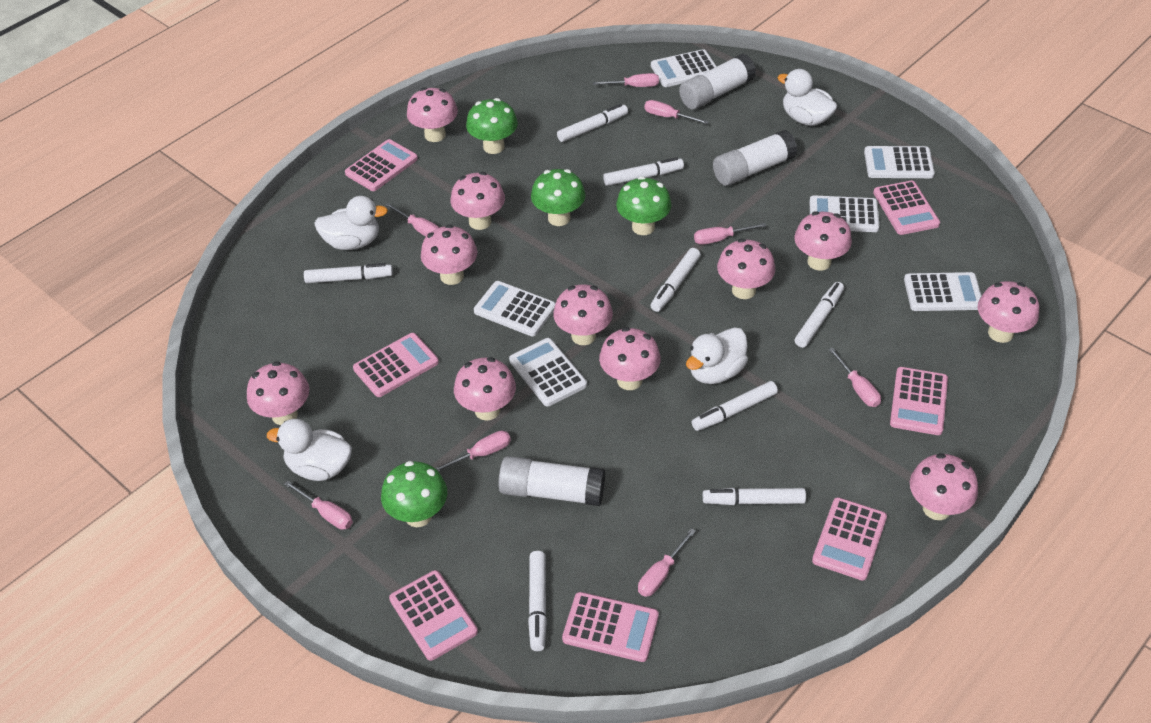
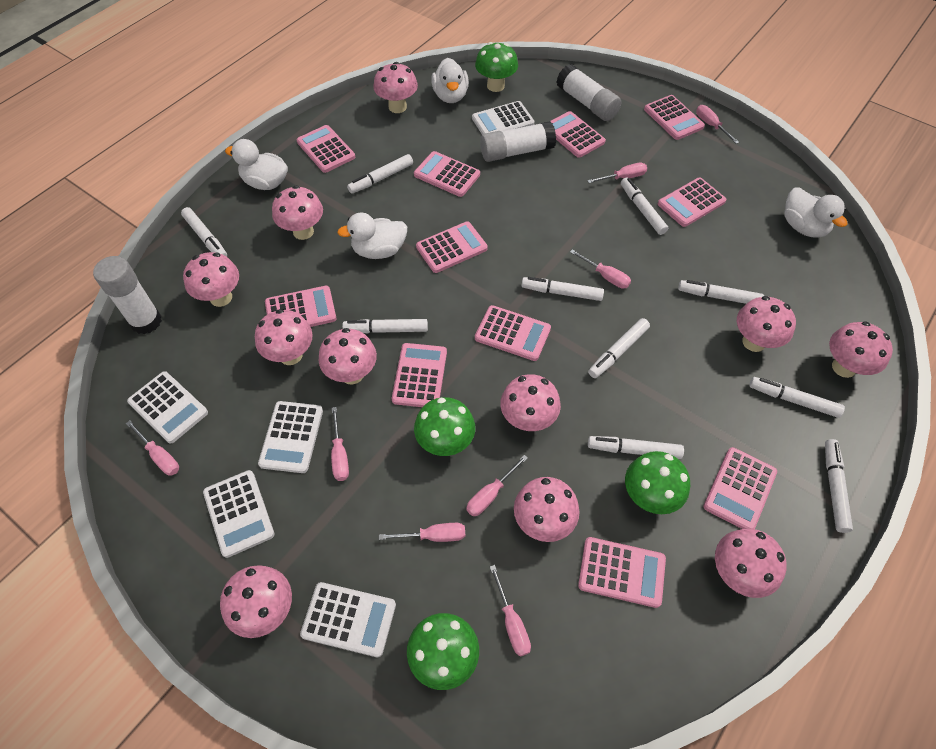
pink calculator: 7 -> 11
white calculator: 6 -> 5
white marker: 8 -> 10

